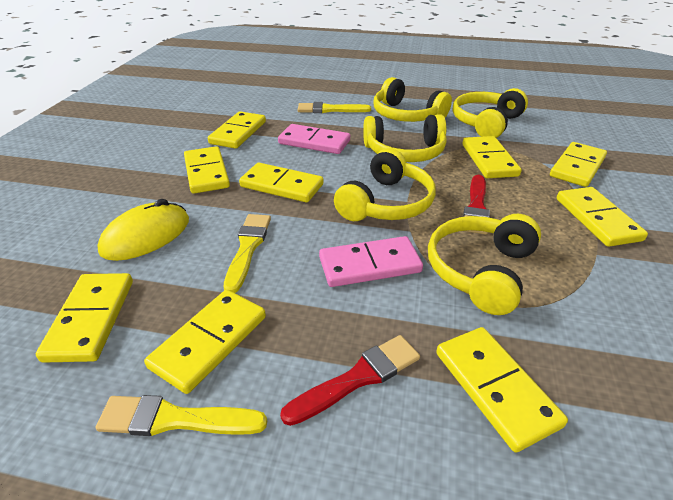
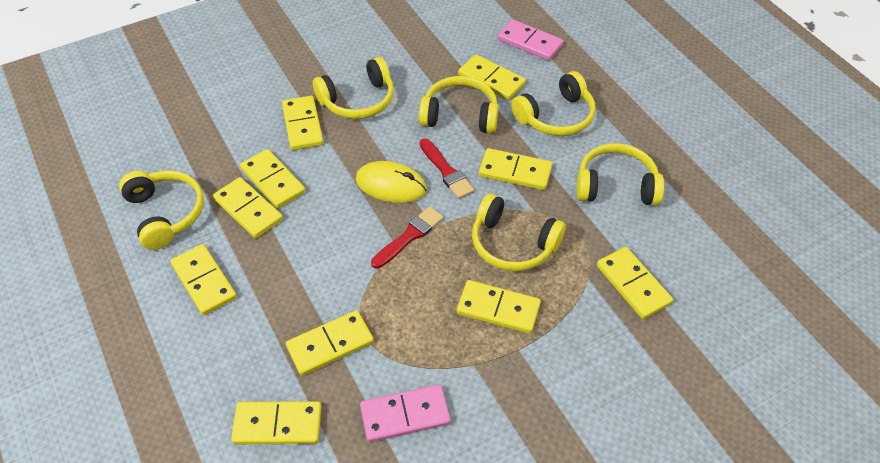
yellow brush: 3 -> 0
yellow domino: 9 -> 10
yellow headphones: 5 -> 6

